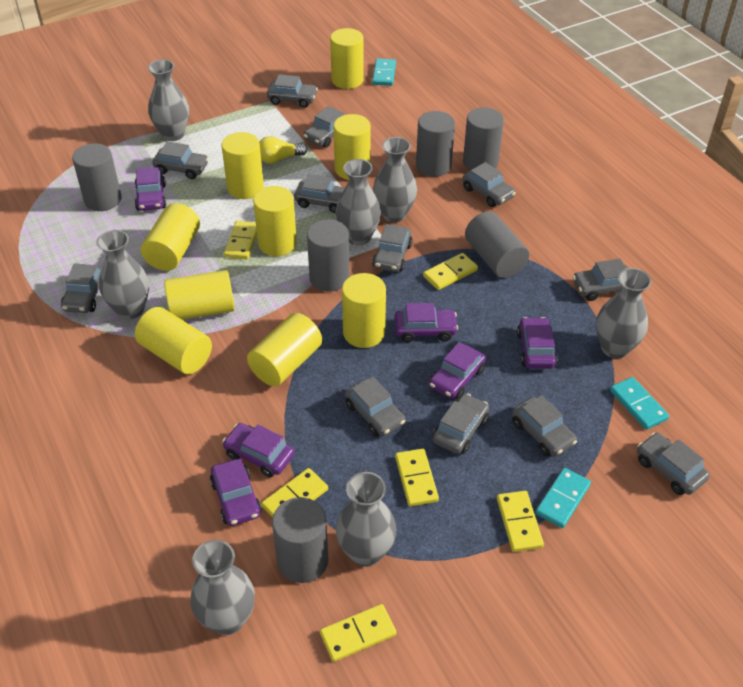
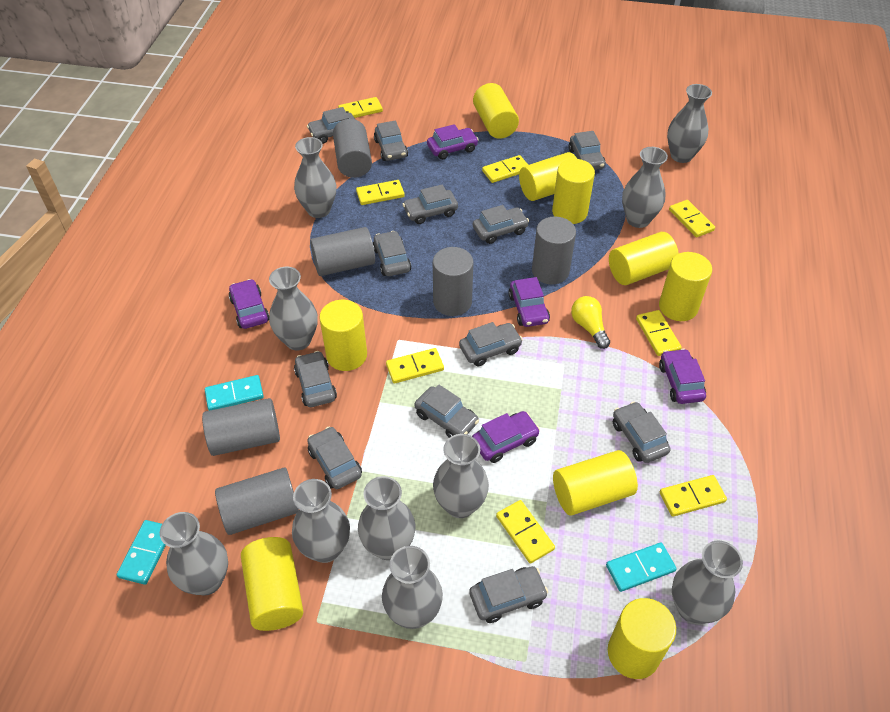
grey vase: 7 -> 10
purple car: 6 -> 5
yellow domino: 6 -> 8

